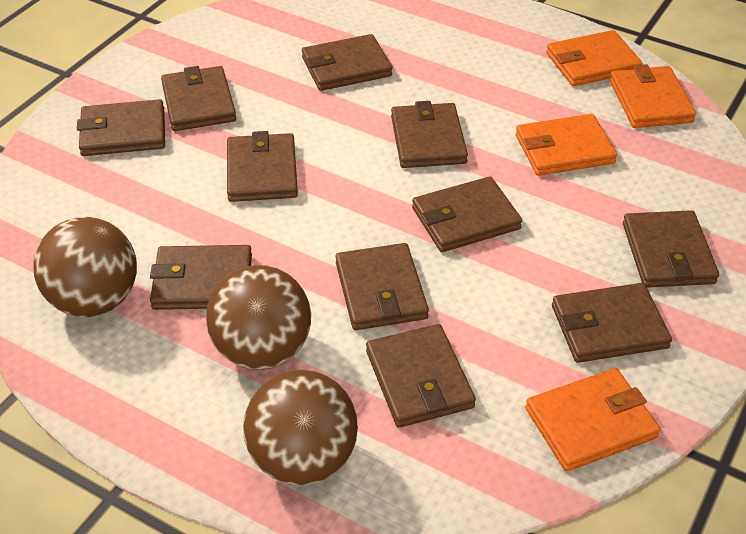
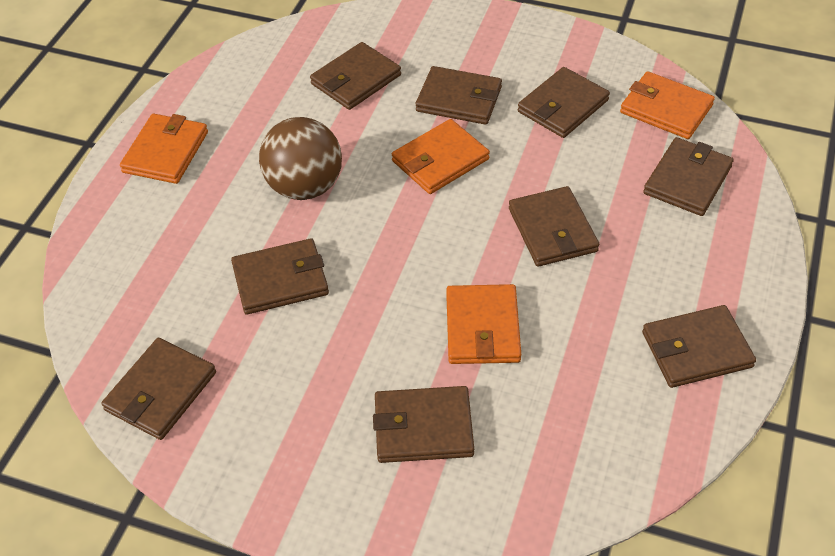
brown ball: 3 -> 1
brown wallet: 11 -> 9

